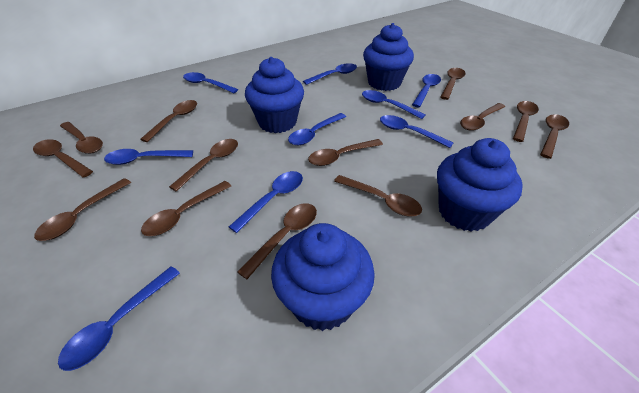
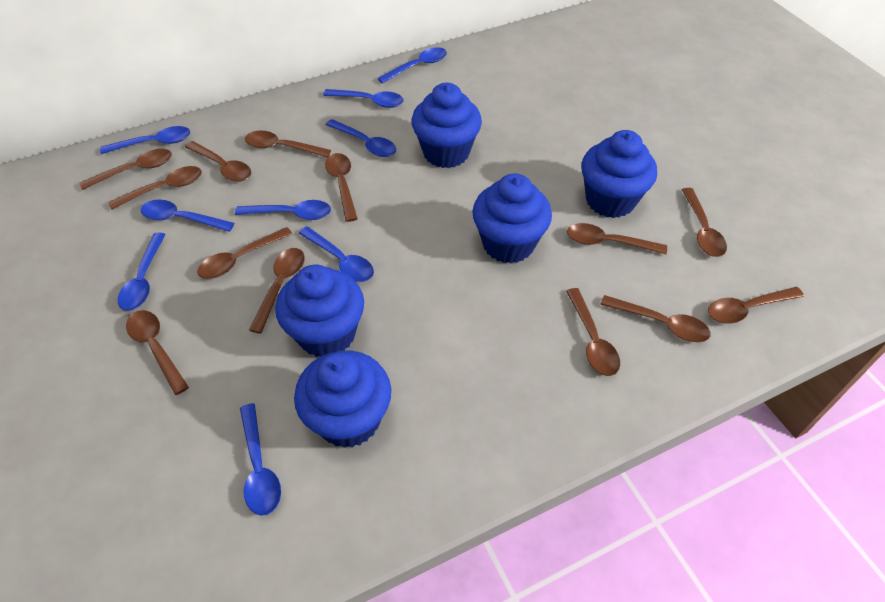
blue cupcake: 4 -> 5

